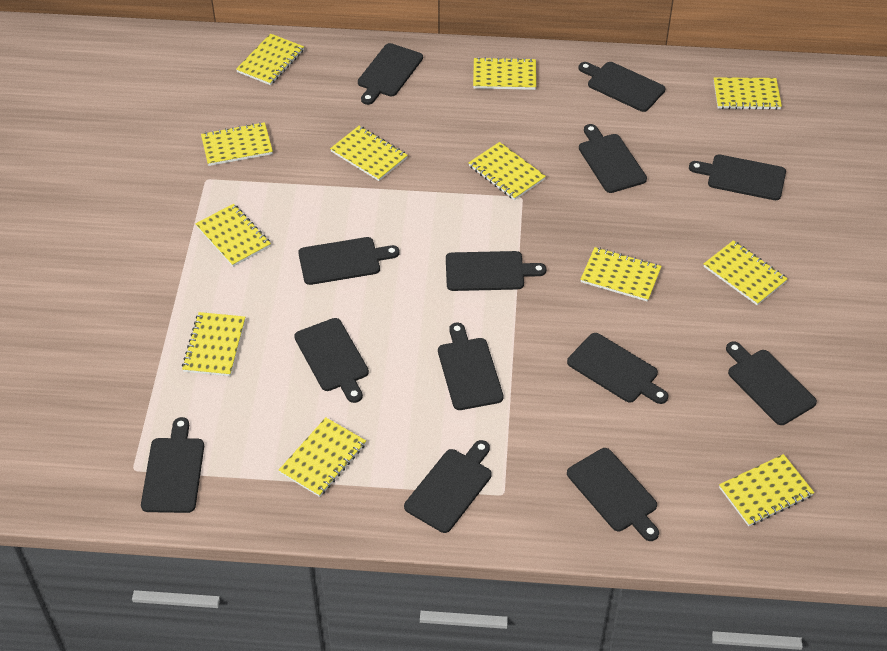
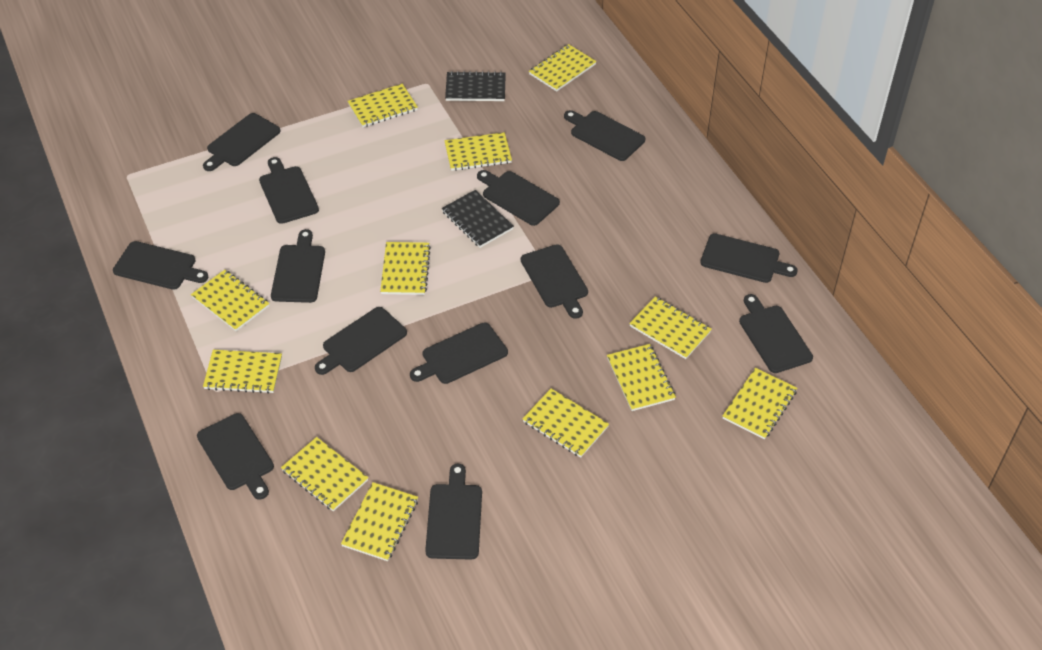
black notebook: 0 -> 2

